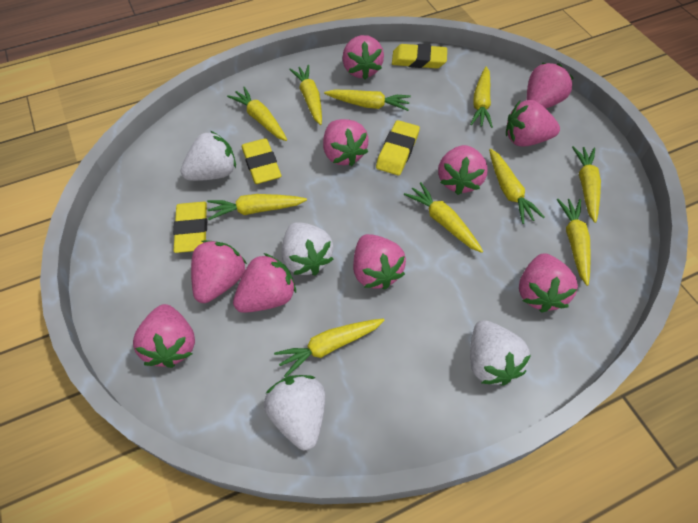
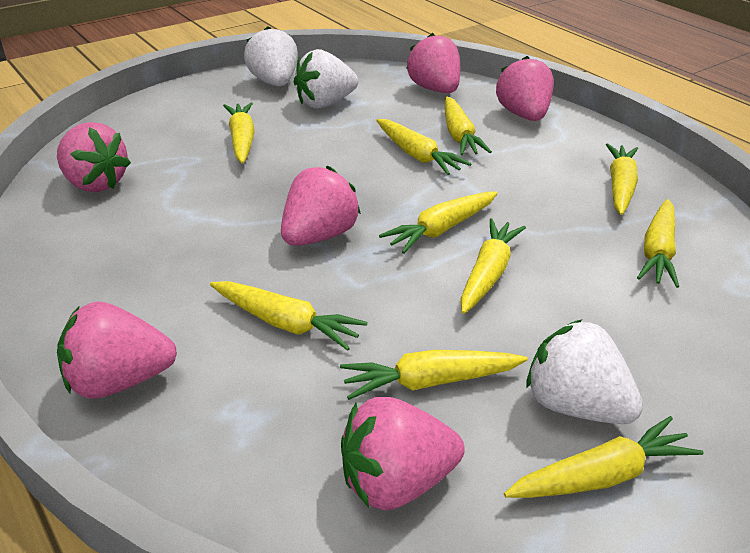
pink strawberry: 10 -> 6
white strawberry: 4 -> 3
yellow eraser: 4 -> 0

